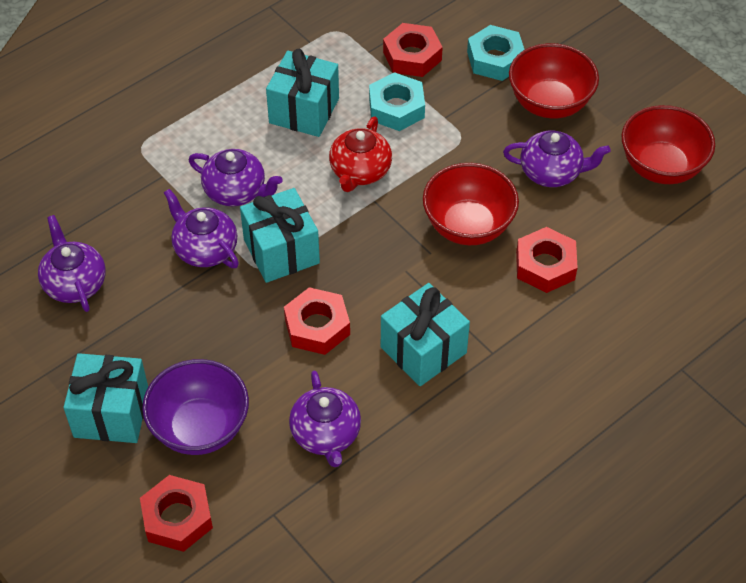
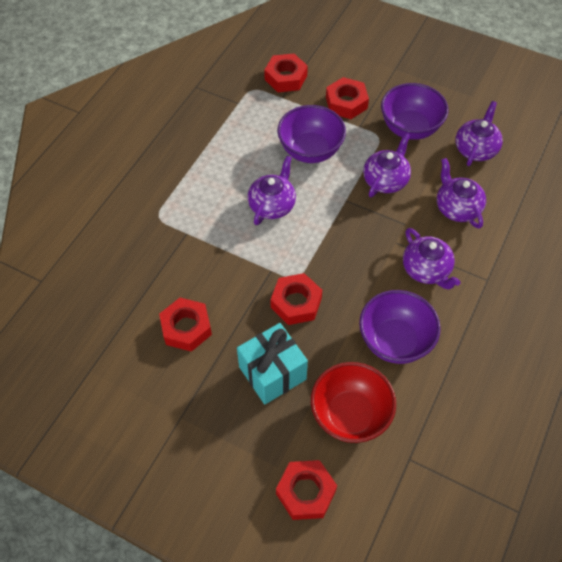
purple bowl: 1 -> 3
red bowl: 3 -> 1
red nut: 4 -> 5
red teapot: 1 -> 0
turquoise gift: 4 -> 1
turquoise nut: 2 -> 0

